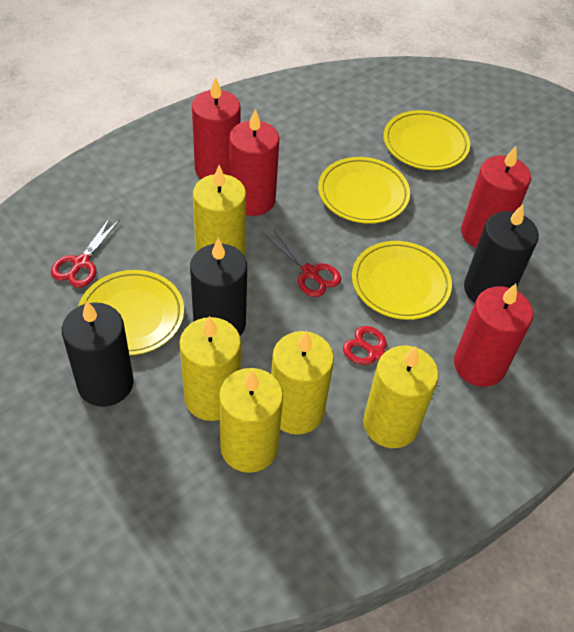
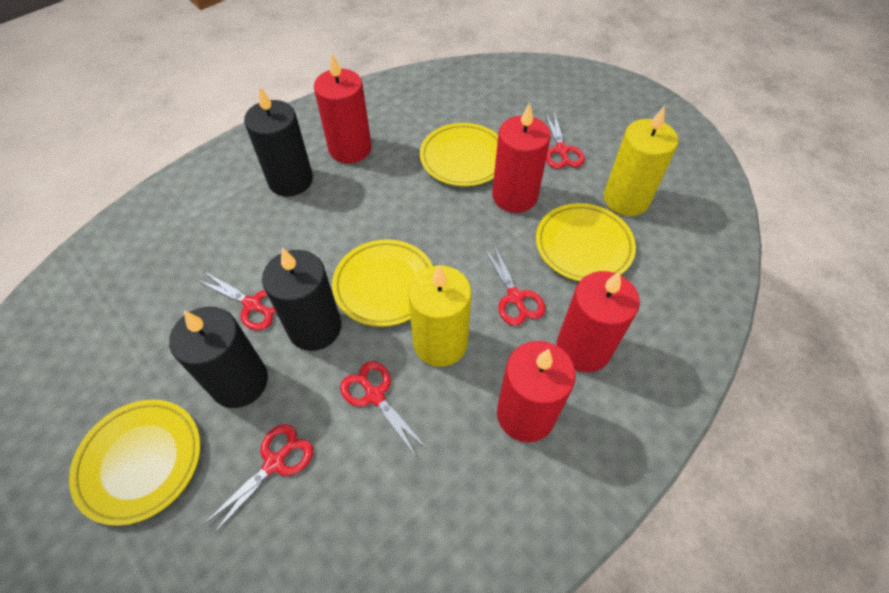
red scissors: 3 -> 5
yellow candle: 5 -> 2

